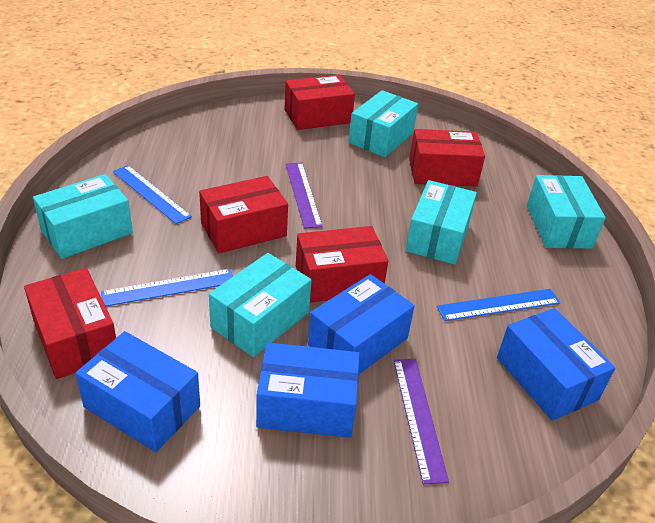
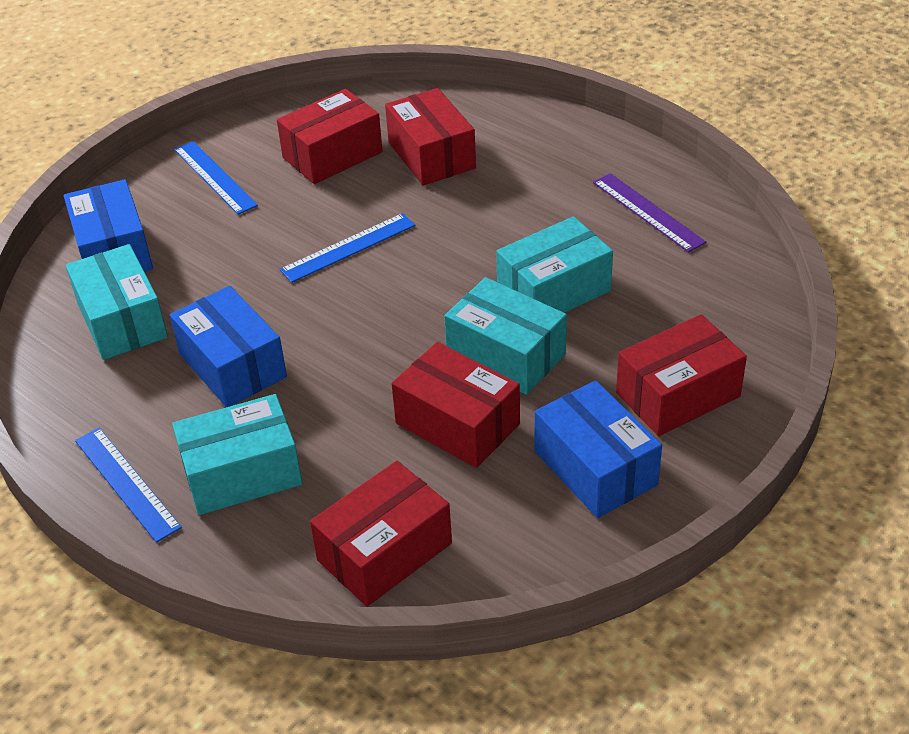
blue box: 4 -> 3
purple ruler: 2 -> 1
turquoise box: 5 -> 4

